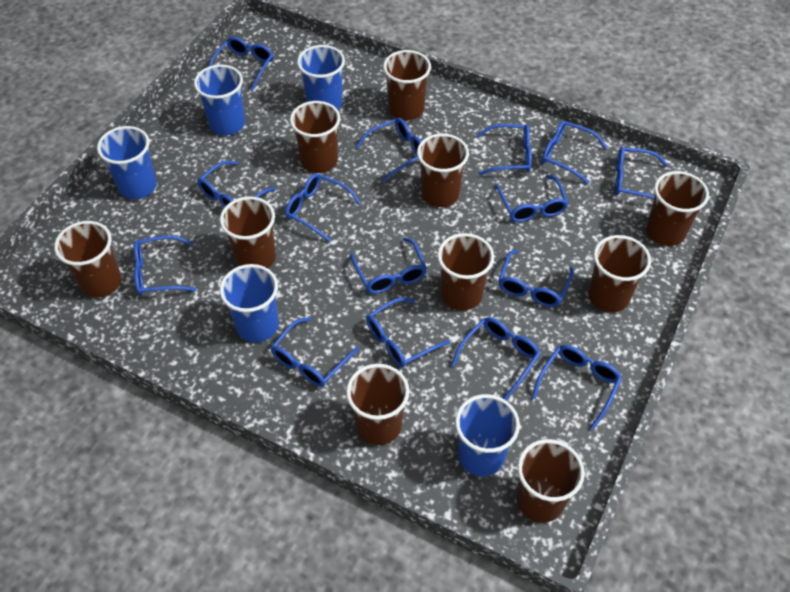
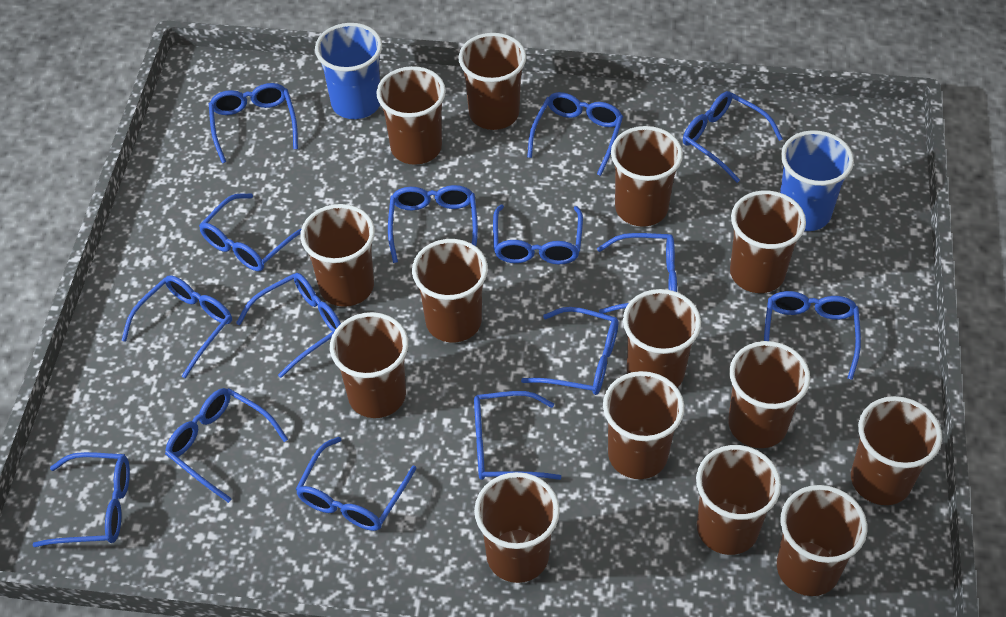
blue cup: 5 -> 2
brown cup: 10 -> 14

